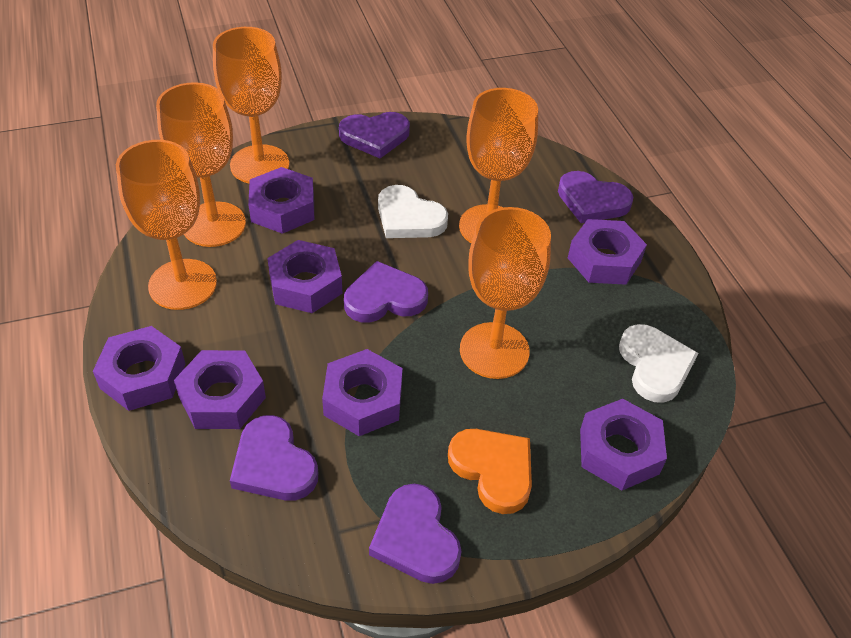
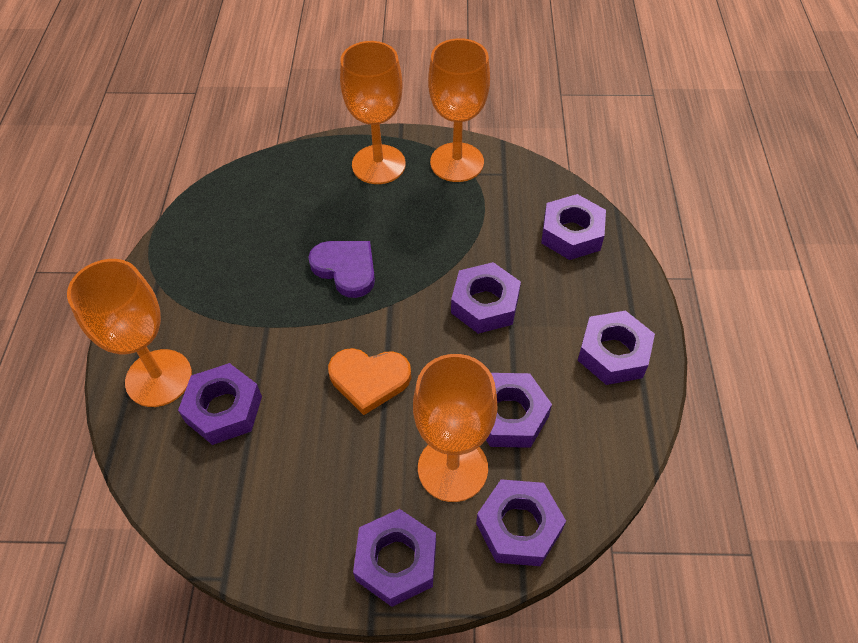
orange goblet: 5 -> 4
purple heart: 5 -> 1
white heart: 2 -> 0

